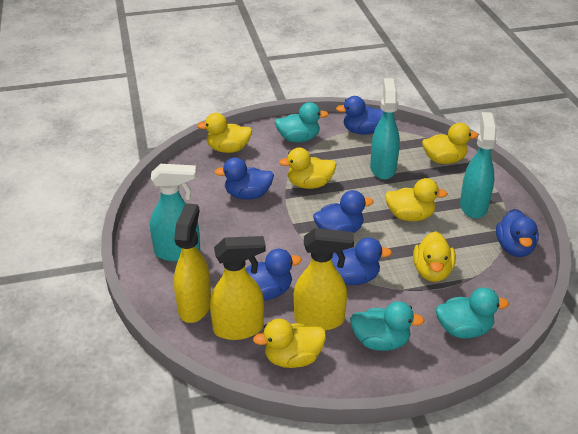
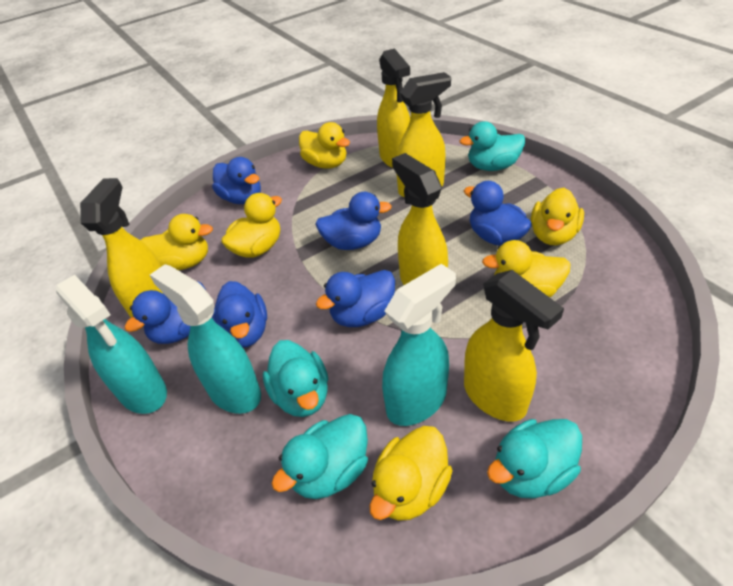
turquoise duck: 3 -> 4
yellow spray bottle: 3 -> 5

